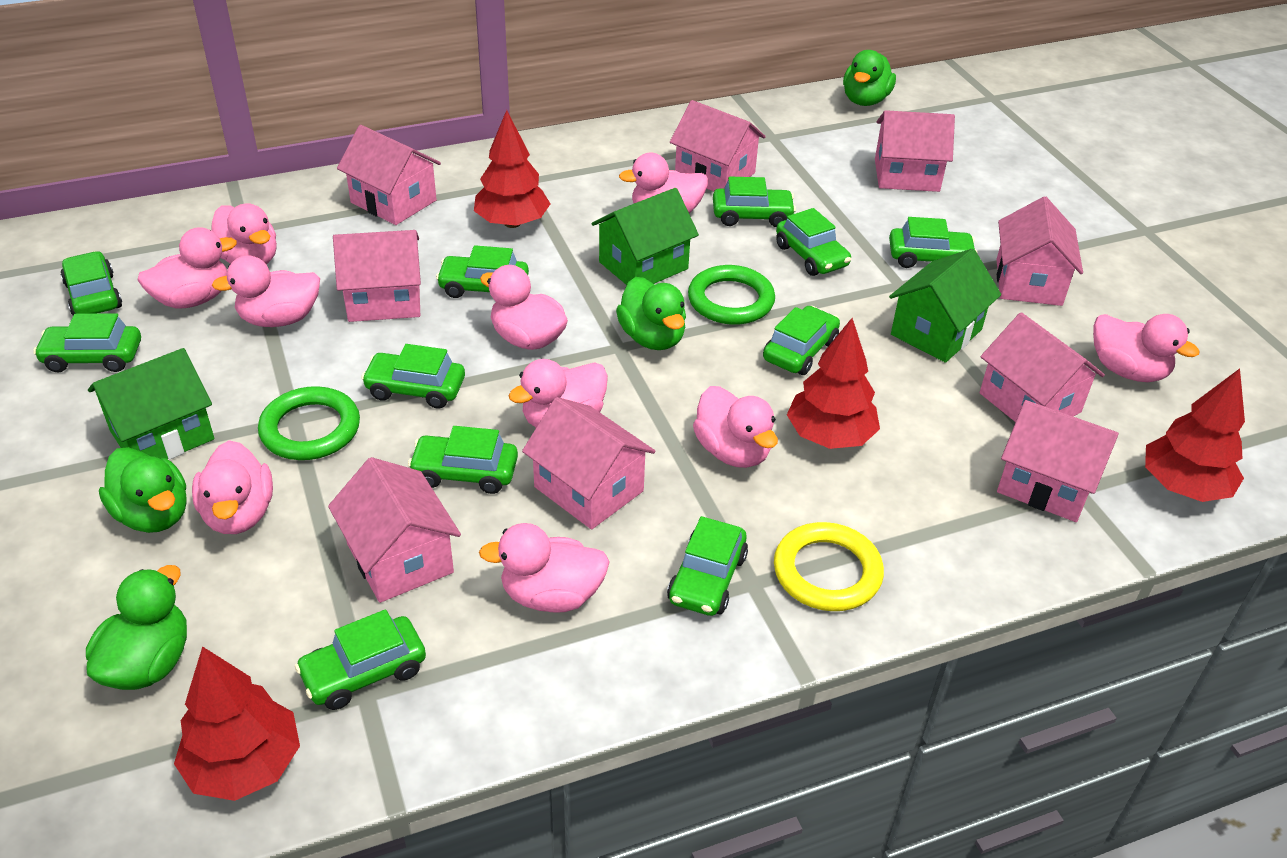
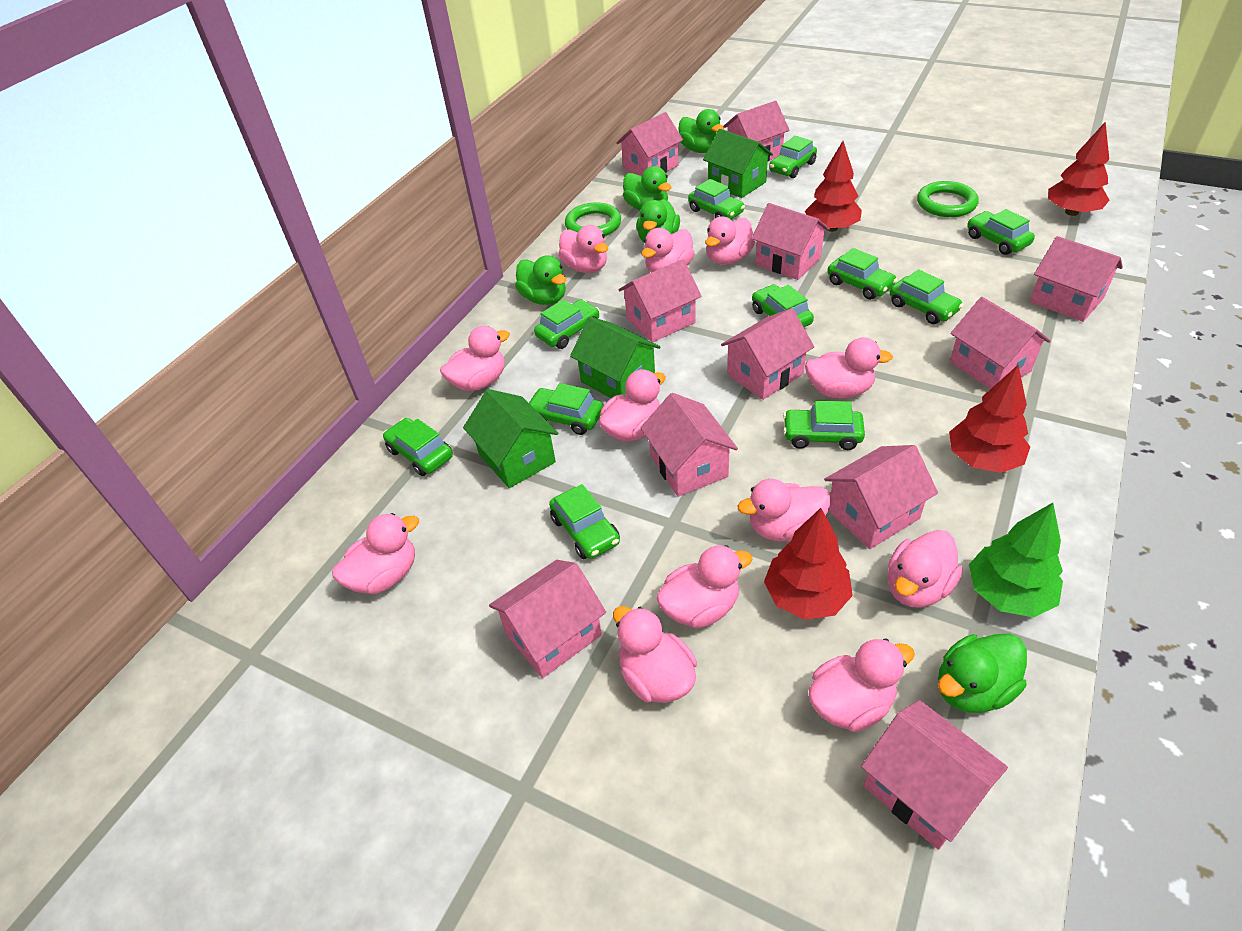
green duck: 4 -> 5
green tree: 0 -> 1
pink duck: 10 -> 12
pink house: 9 -> 11
yellow ring: 1 -> 0

